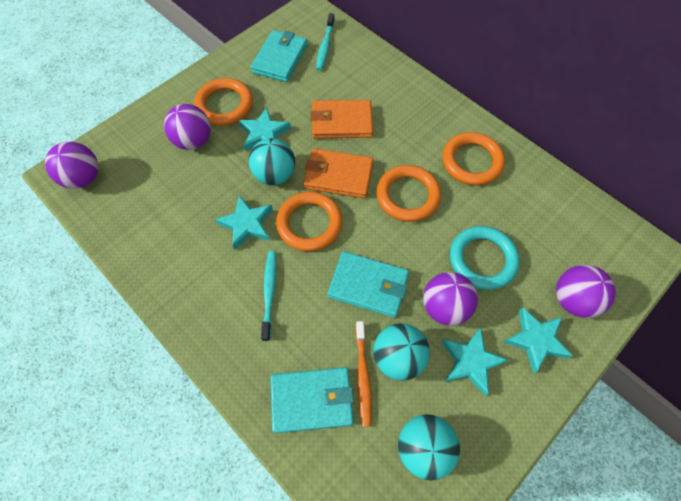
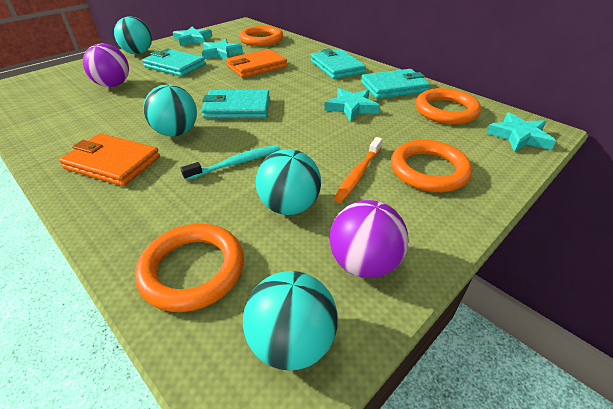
purple ball: 4 -> 2
turquoise ball: 3 -> 4
turquoise ring: 1 -> 0
turquoise toothbrush: 2 -> 1
turquoise wallet: 3 -> 4

